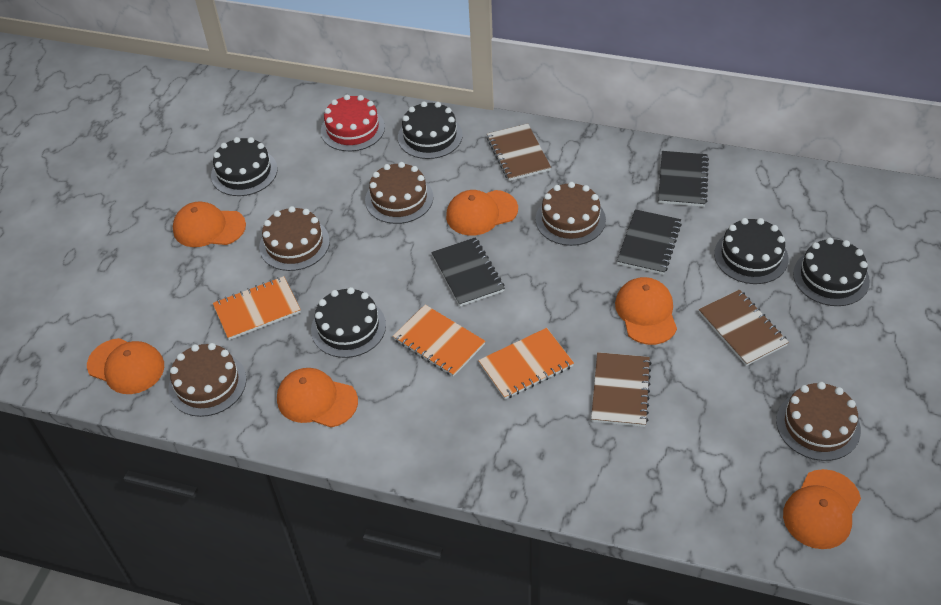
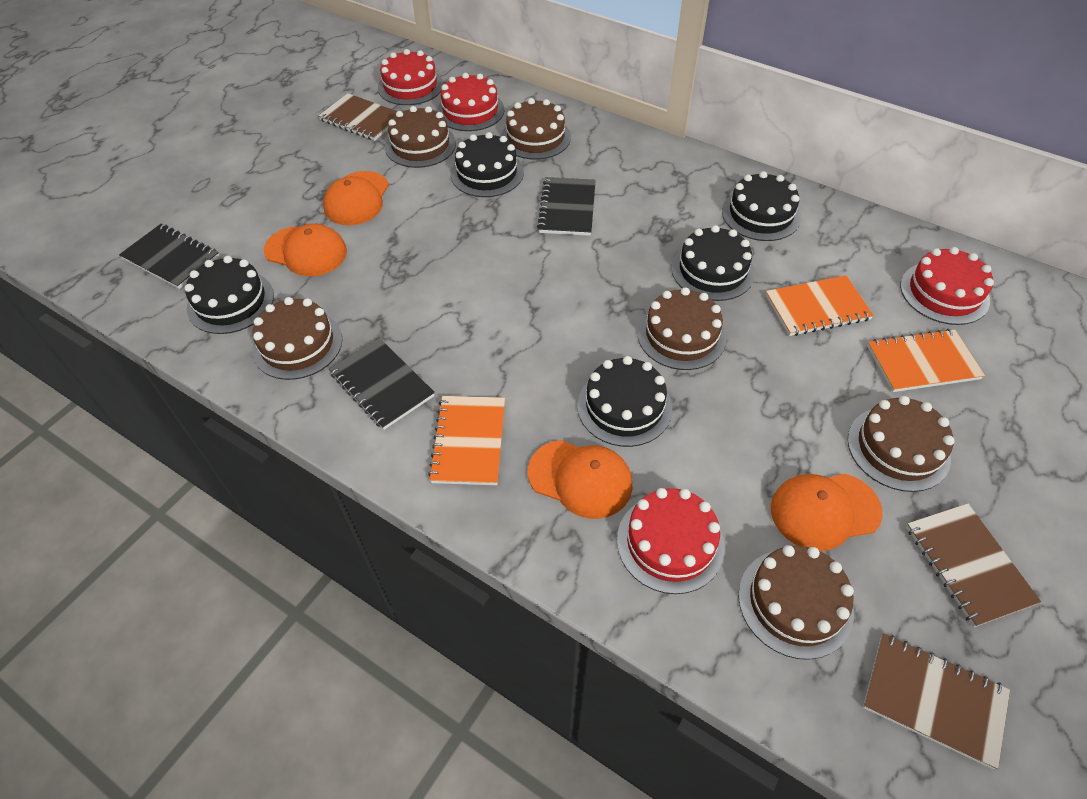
brown cake: 5 -> 6
orange cap: 6 -> 4
red cake: 1 -> 4

